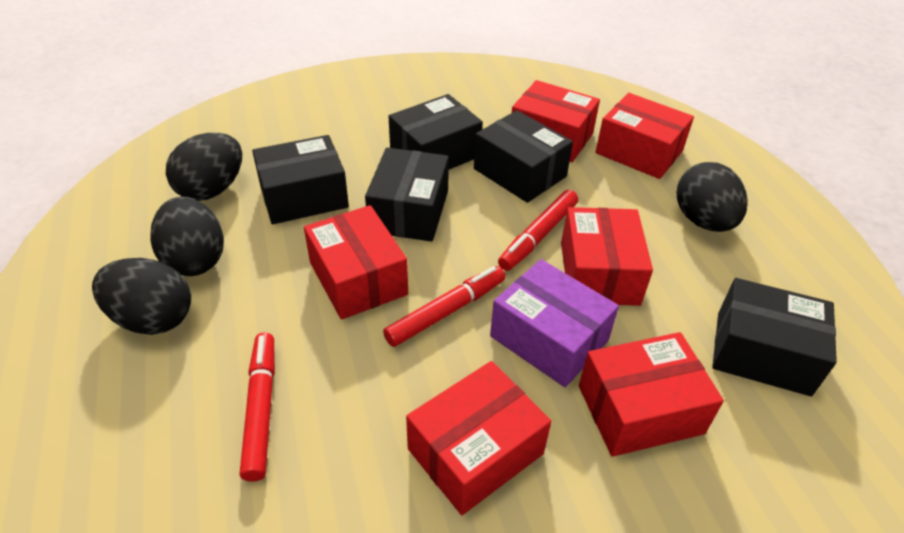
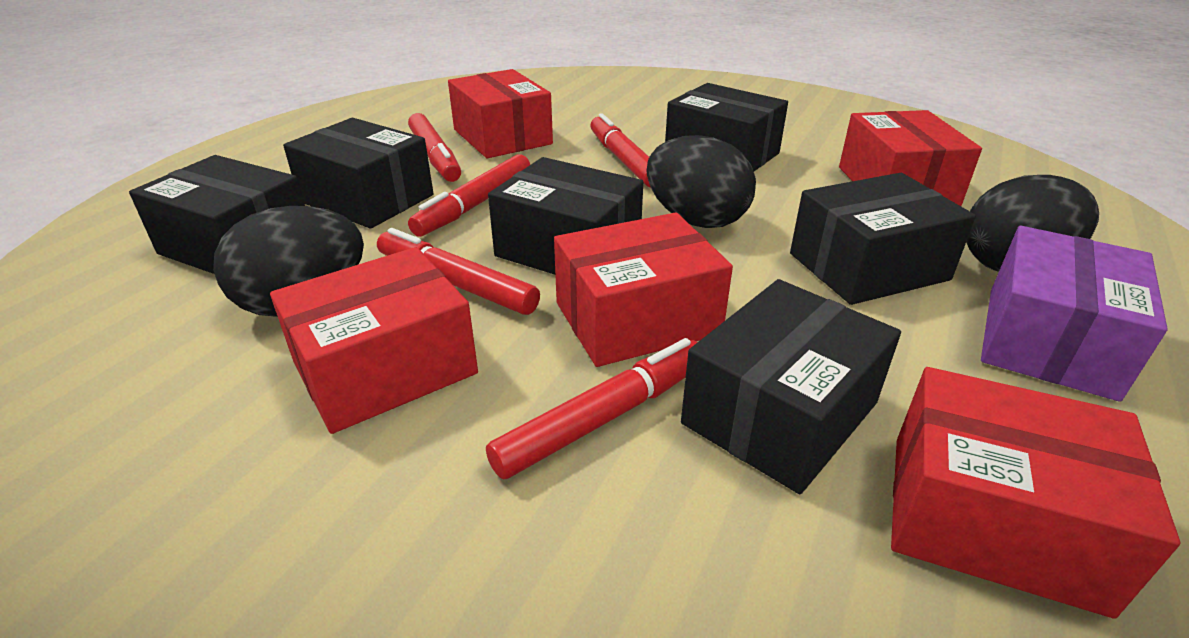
black box: 5 -> 6
black egg: 4 -> 3
red box: 6 -> 5
red marker: 3 -> 5

